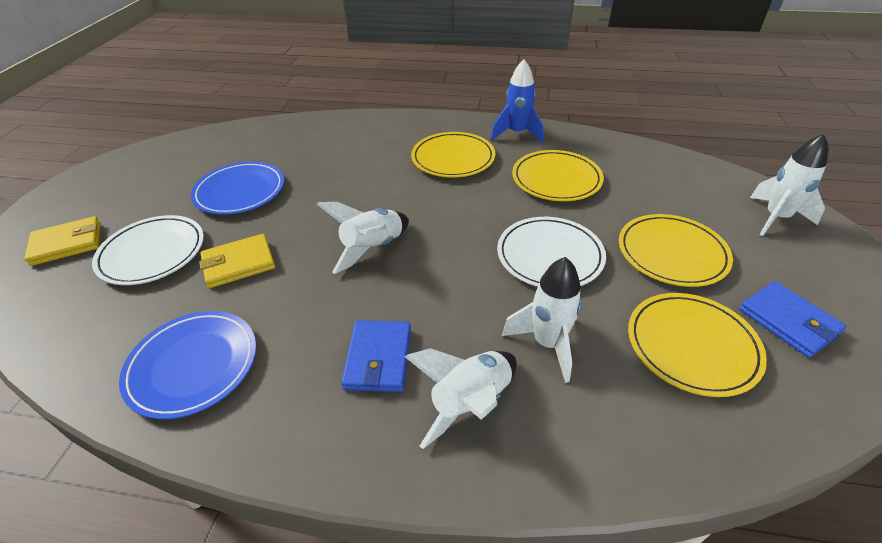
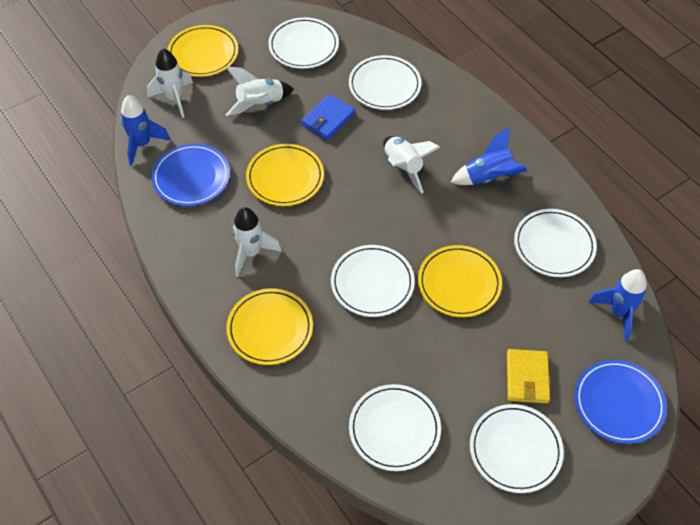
blue rocket: 1 -> 3
blue wallet: 2 -> 1
white plate: 2 -> 6
yellow wallet: 2 -> 1

